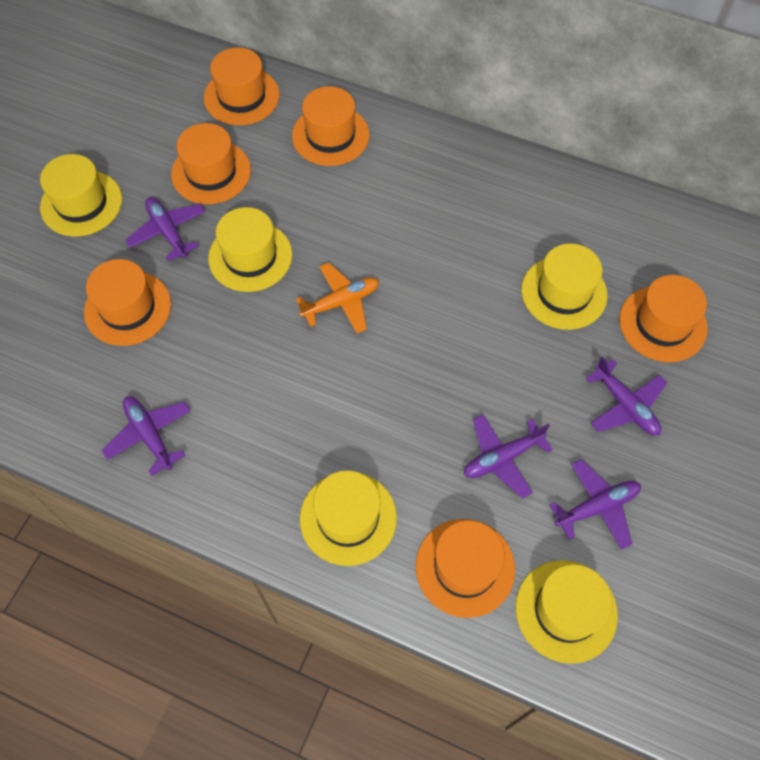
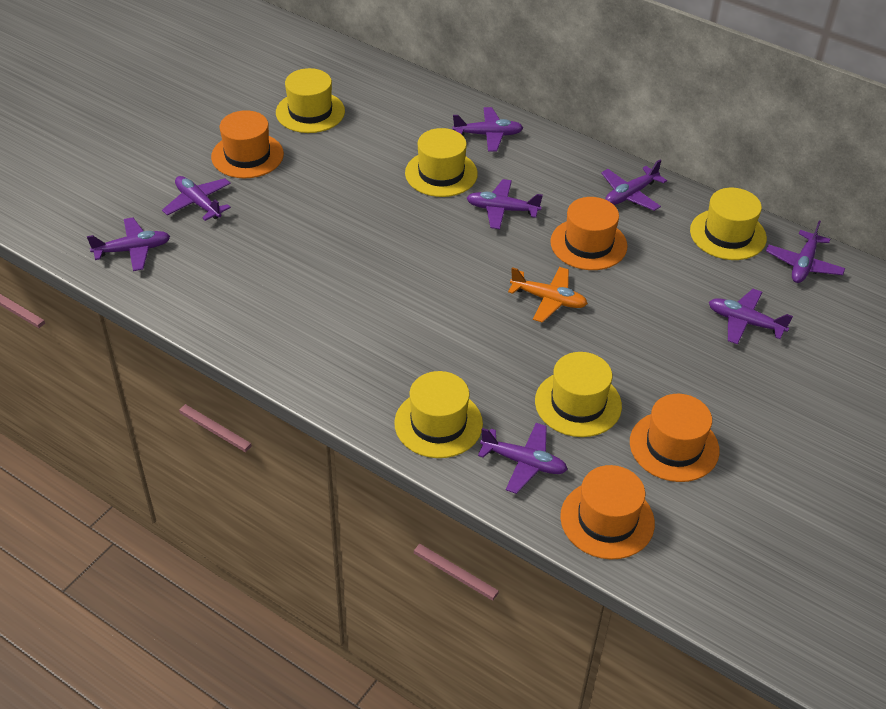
orange hat: 6 -> 4
purple plane: 5 -> 8

